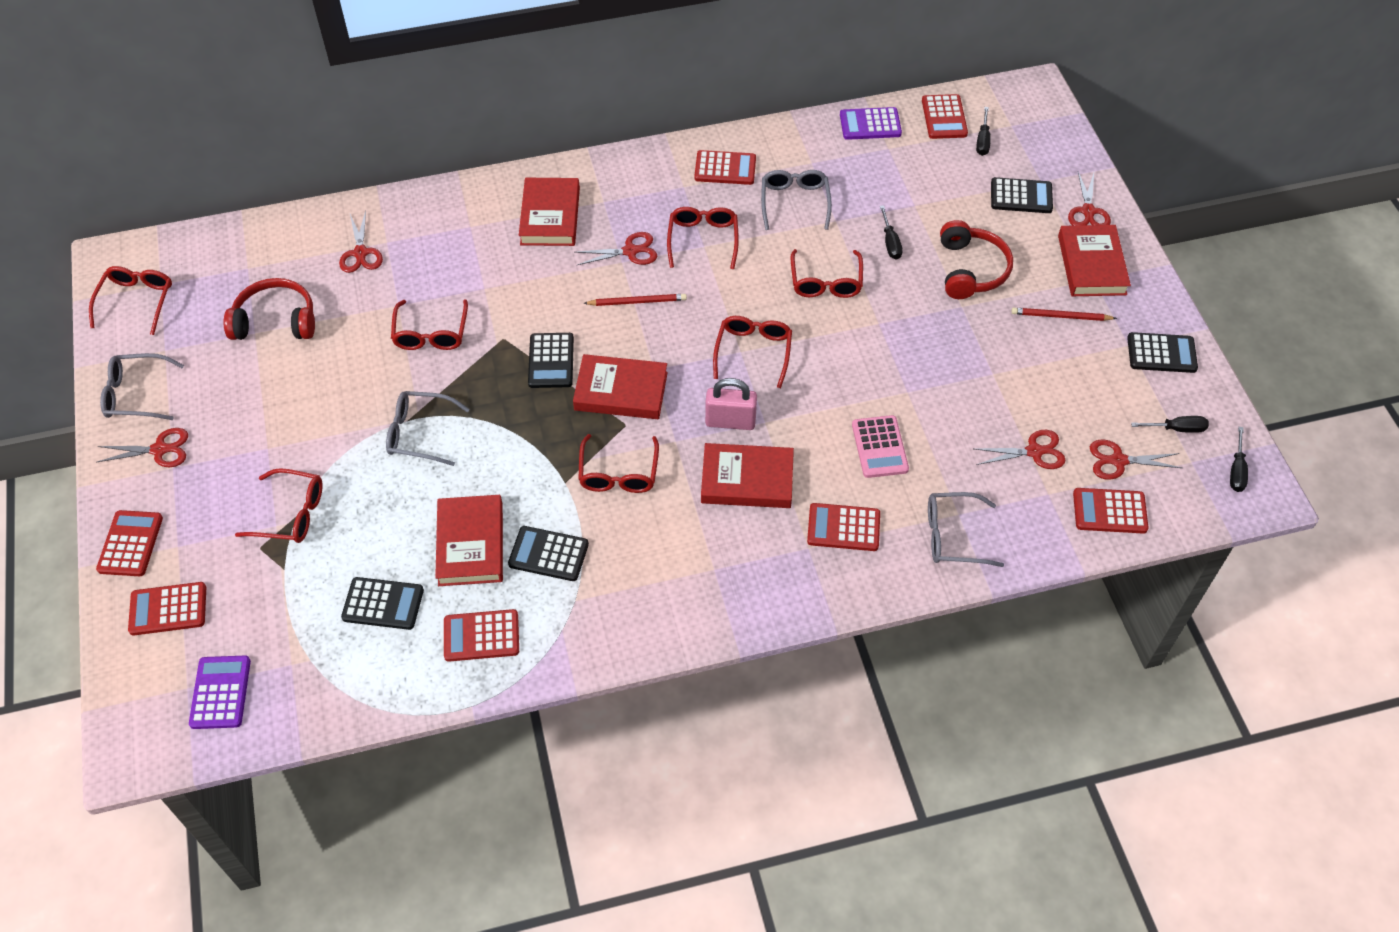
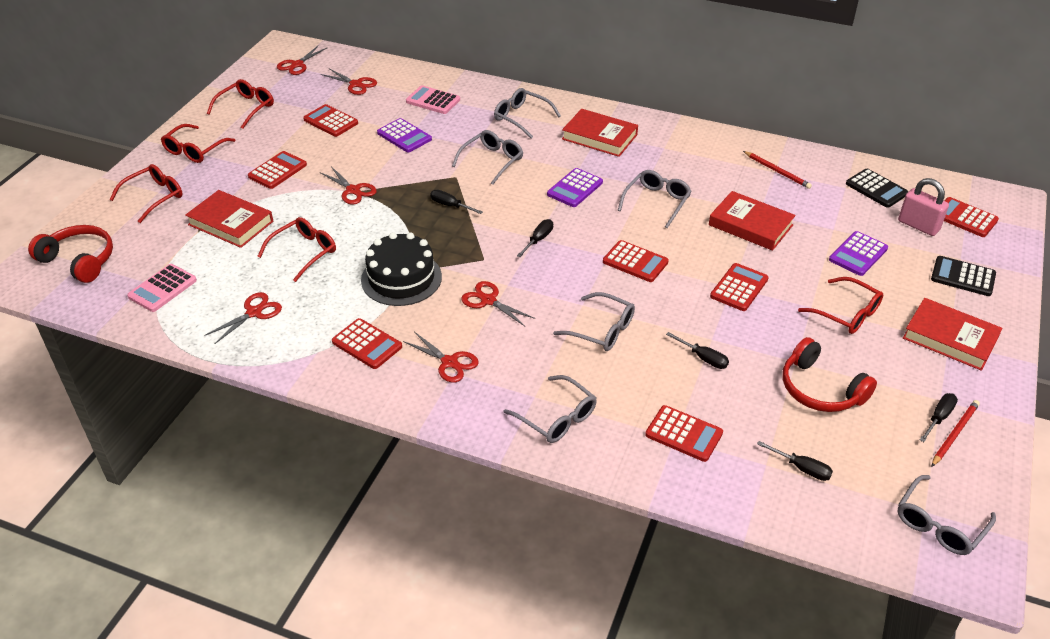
black cake: 0 -> 1
black calculator: 5 -> 2
black screwdriver: 4 -> 5
grey glasses: 4 -> 6
pink calculator: 1 -> 2
purple calculator: 2 -> 3
red book: 5 -> 4
red glasses: 7 -> 5

